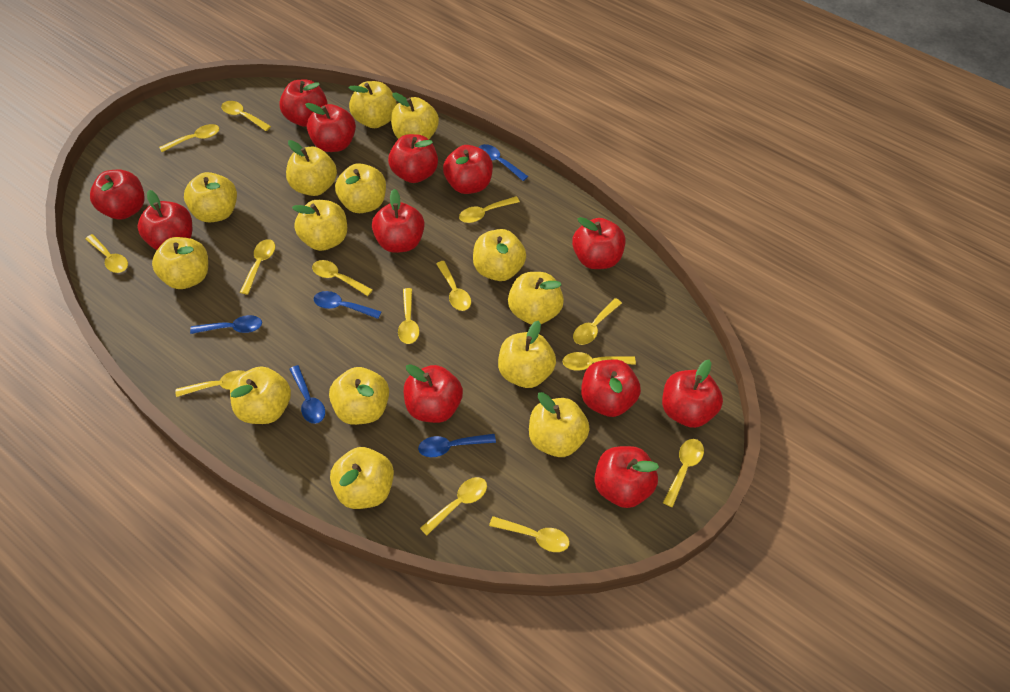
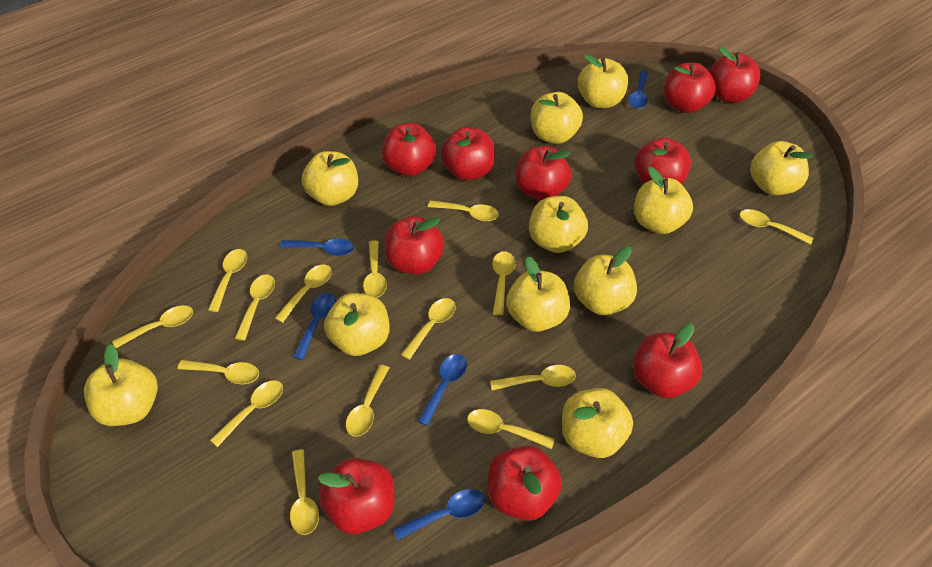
red apple: 12 -> 10
yellow apple: 14 -> 11
yellow spoon: 14 -> 15

